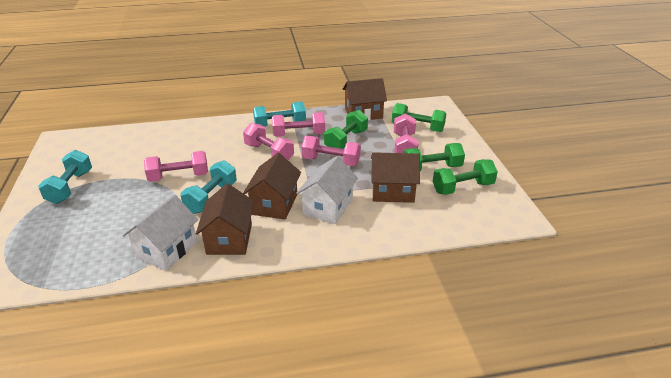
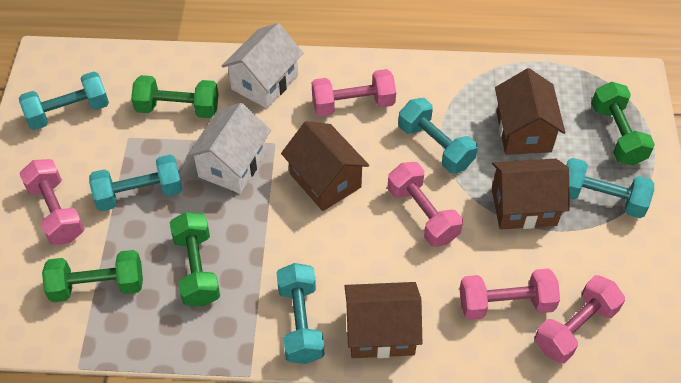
turquoise dumbbell: 3 -> 5

